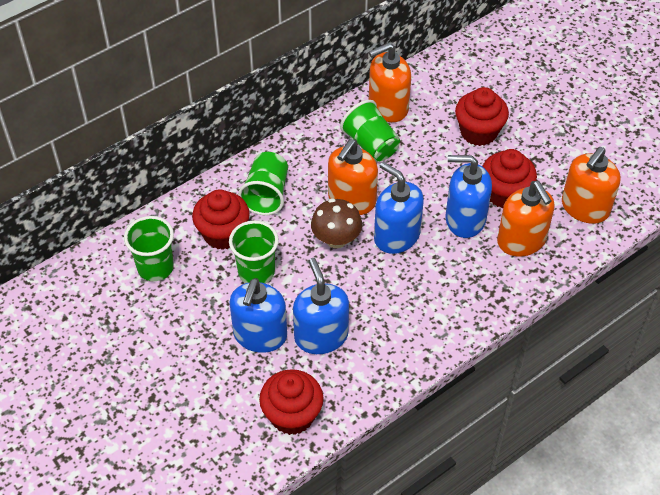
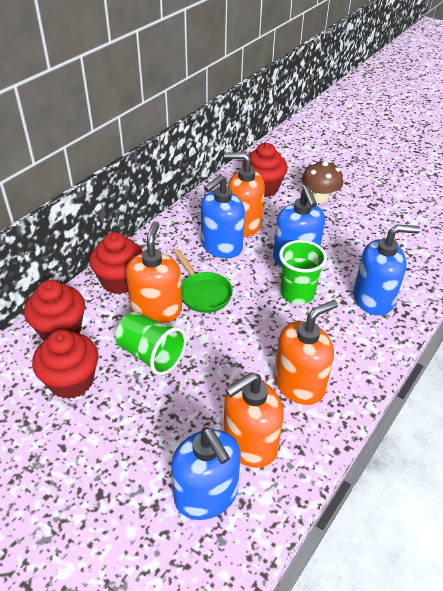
green cup: 4 -> 2
green pan: 0 -> 1

